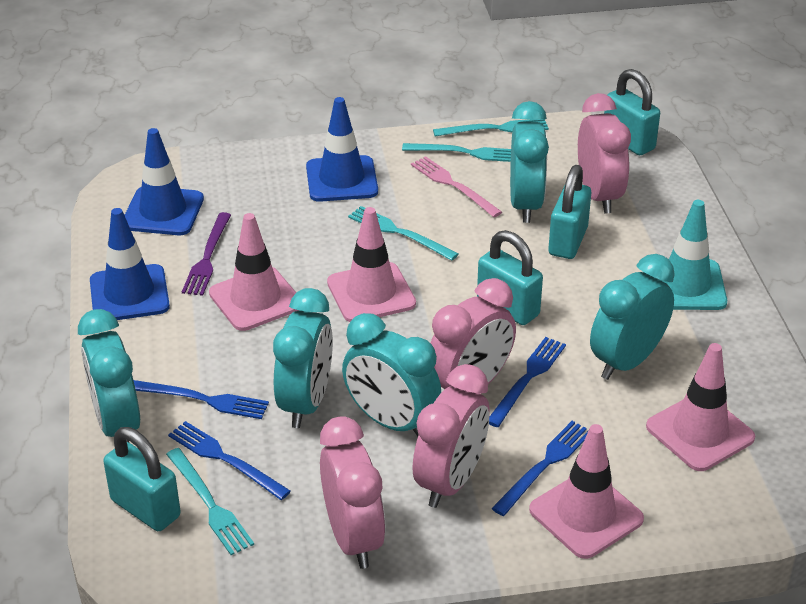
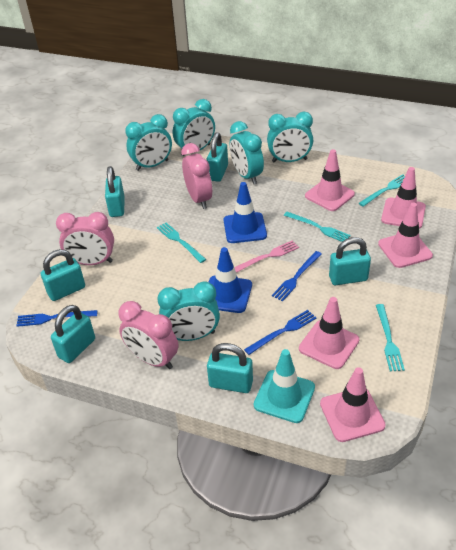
blue fork: 4 -> 3
blue traffic cone: 3 -> 2
pink clock: 4 -> 3
pink traffic cone: 4 -> 5
purple fork: 1 -> 0
turquoise padlock: 4 -> 6

